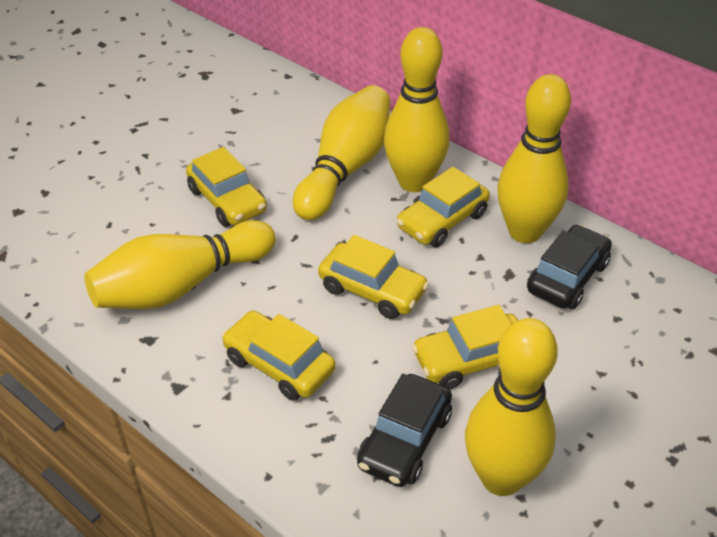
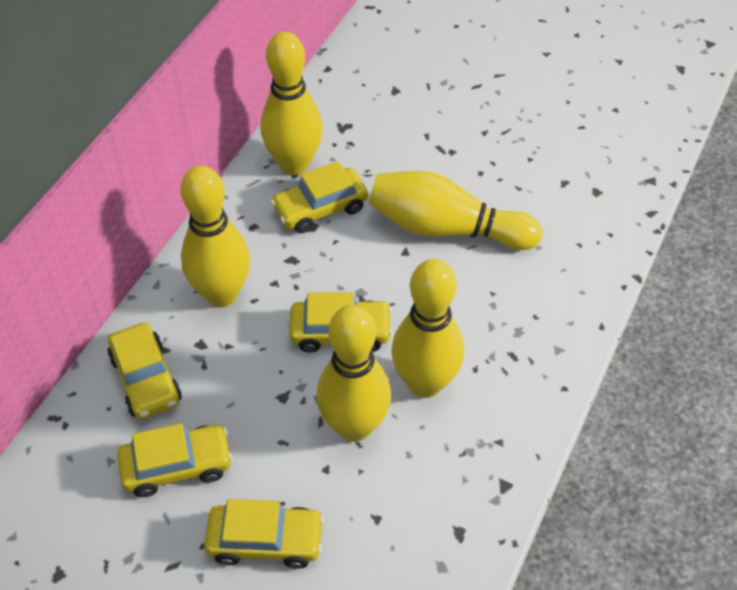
black car: 2 -> 0

